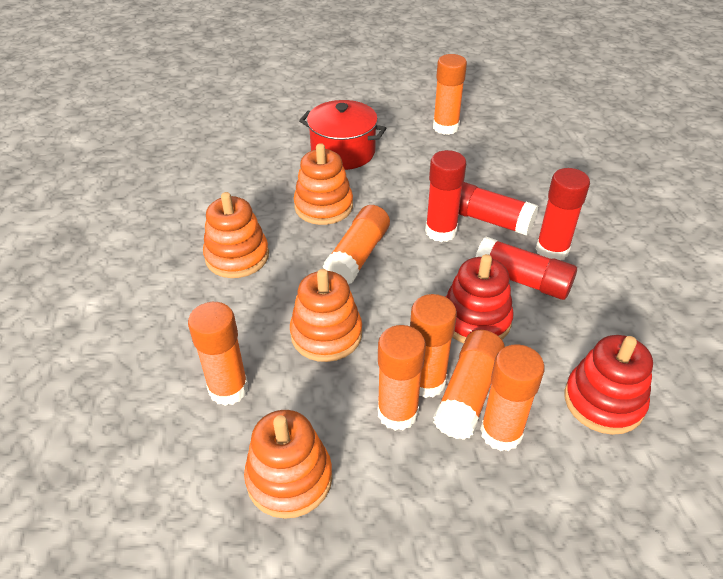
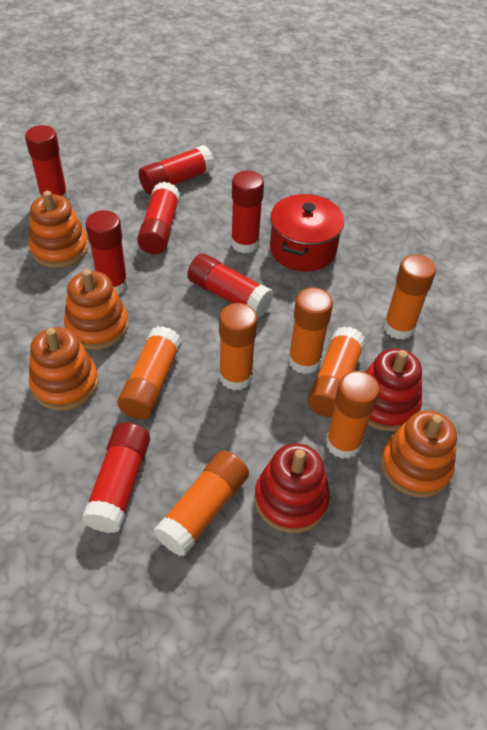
red glue stick: 4 -> 7

